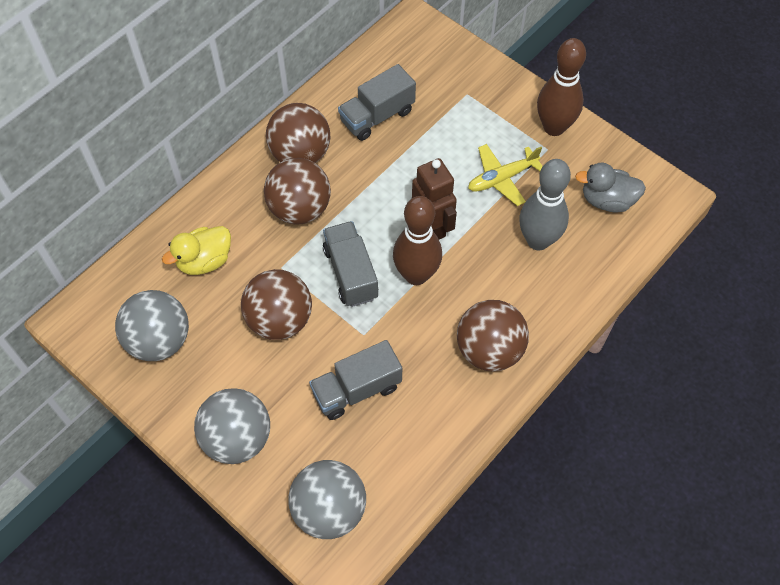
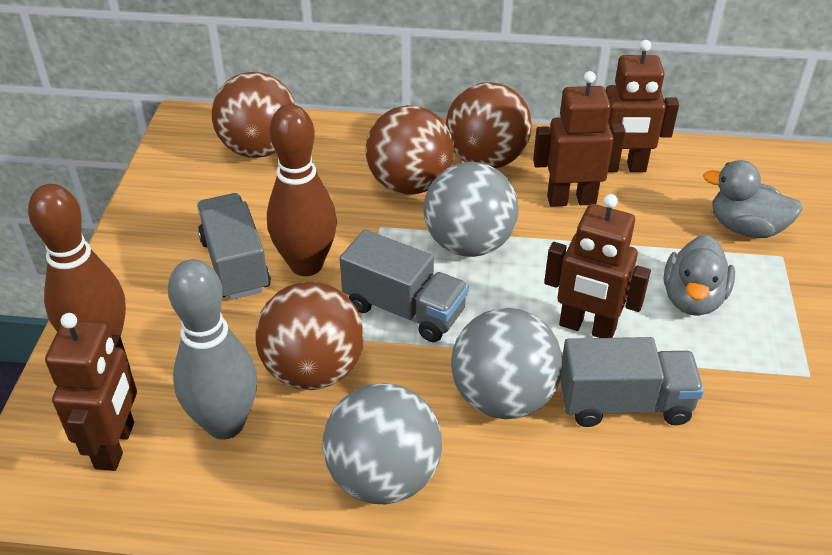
brown robot: 1 -> 4
grey duck: 1 -> 2
yellow duck: 1 -> 0
yellow plane: 1 -> 0

